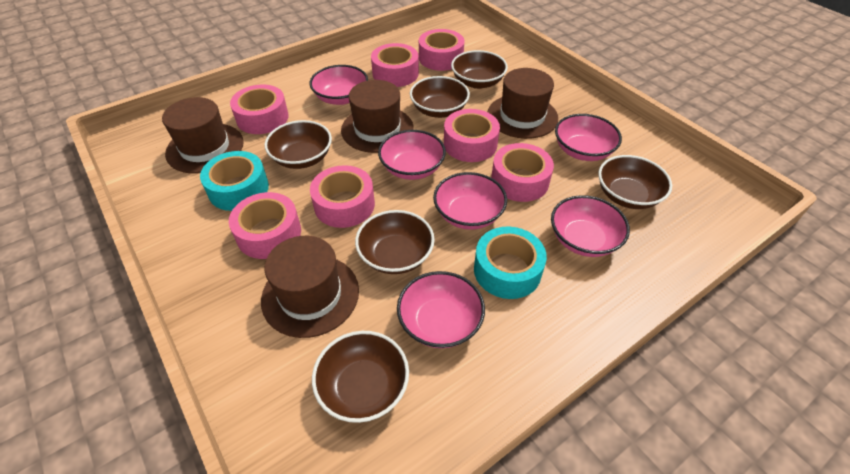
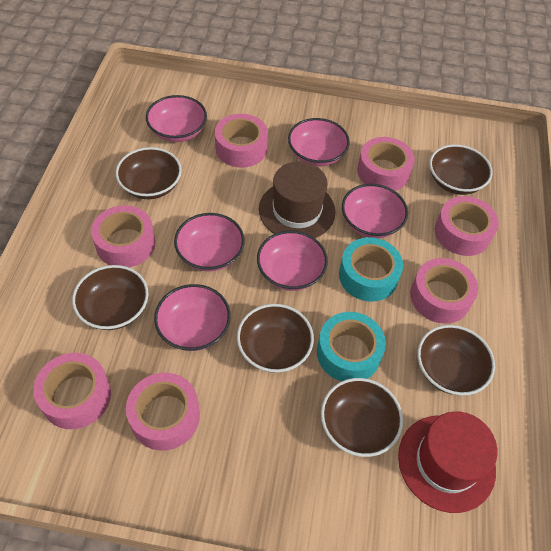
brown hat: 4 -> 1
red hat: 0 -> 1

